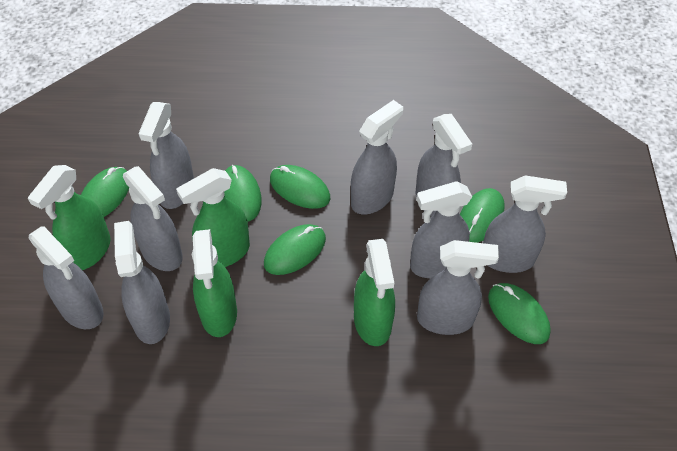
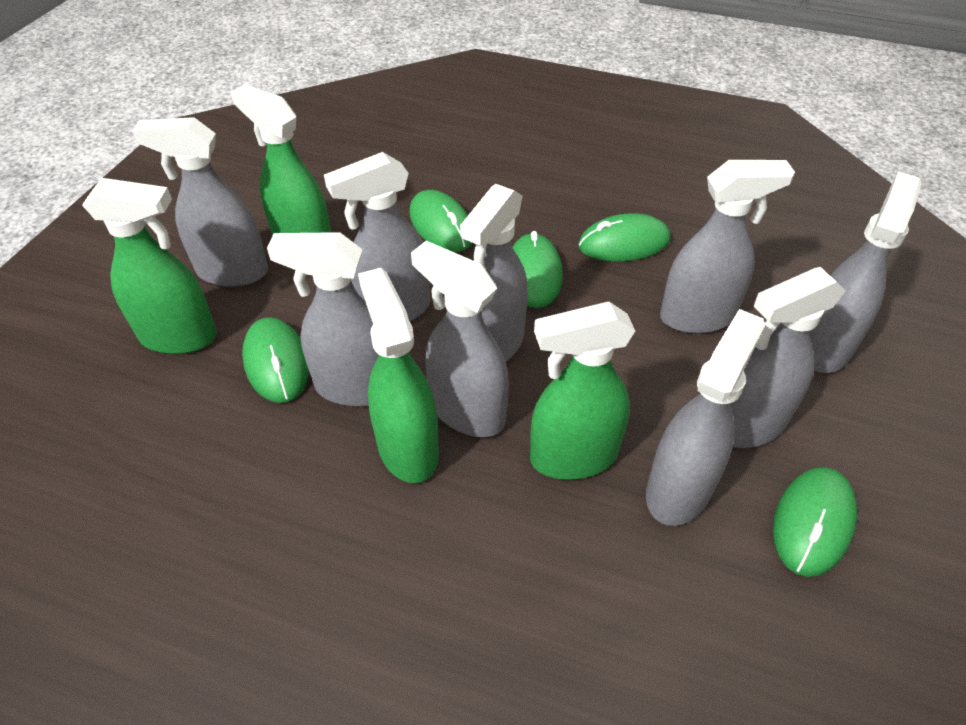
green mouse: 6 -> 5

